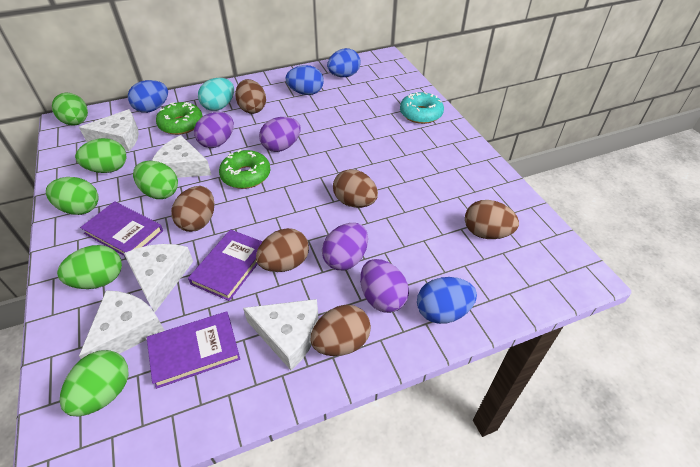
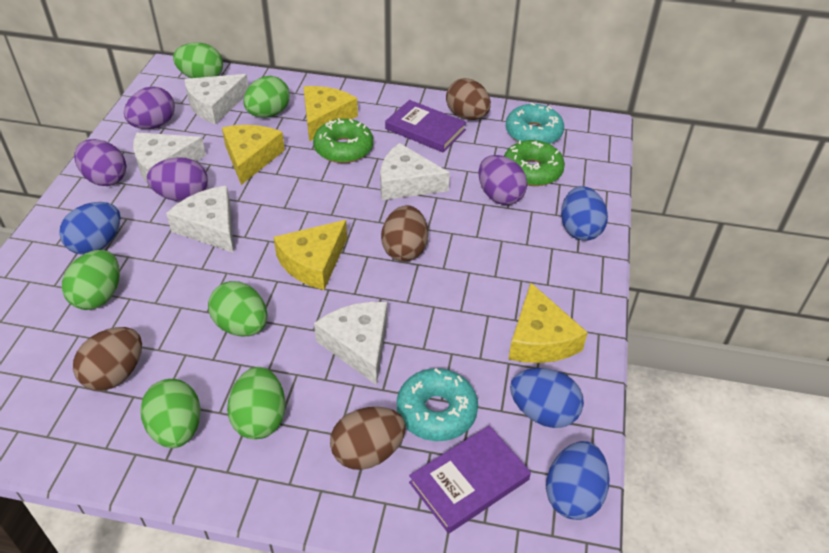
brown egg: 6 -> 4
purple book: 3 -> 2
turquoise donut: 1 -> 2
turquoise egg: 1 -> 0
yellow cheese: 0 -> 4

